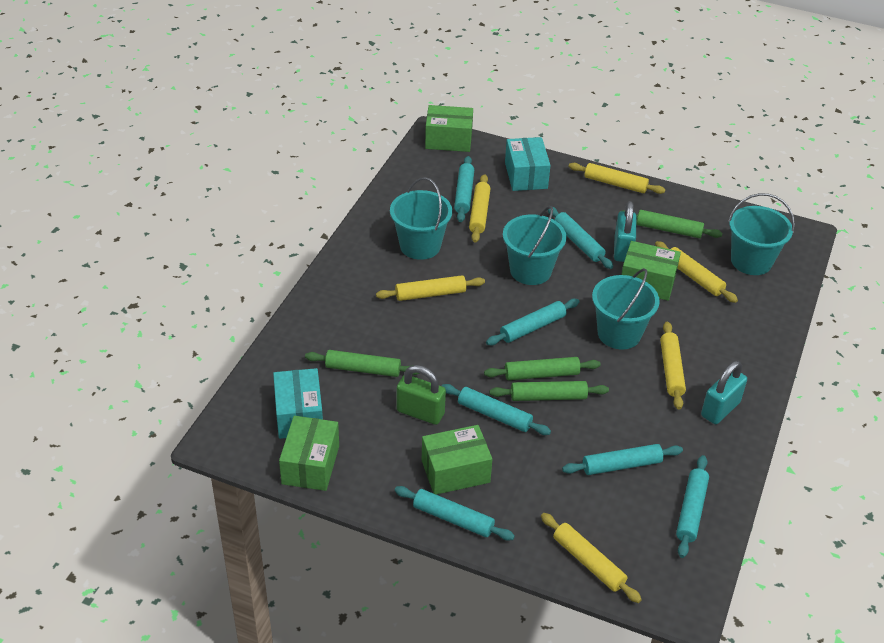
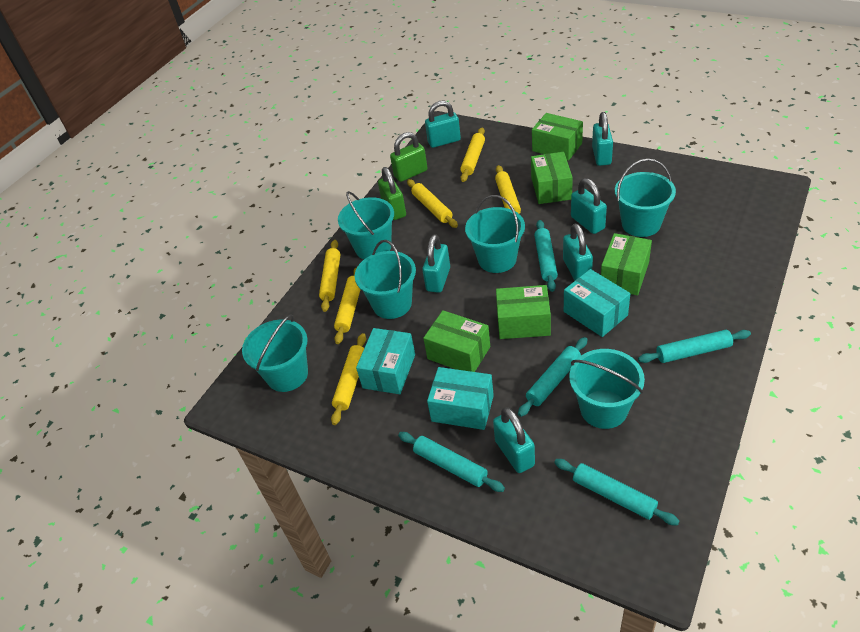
green box: 4 -> 5
green padlock: 1 -> 2
green rolling pin: 4 -> 0
turquoise box: 2 -> 3
turquoise bucket: 4 -> 6
turquoise padlock: 2 -> 6
turquoise rolling pin: 7 -> 5

